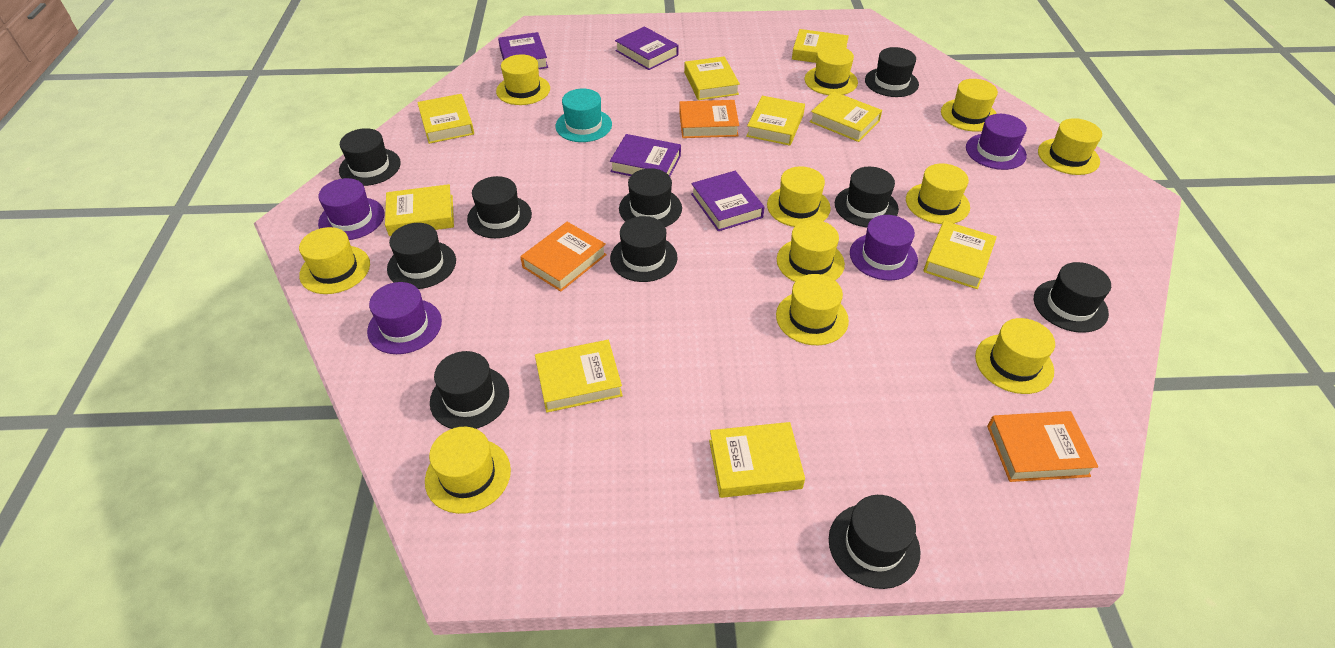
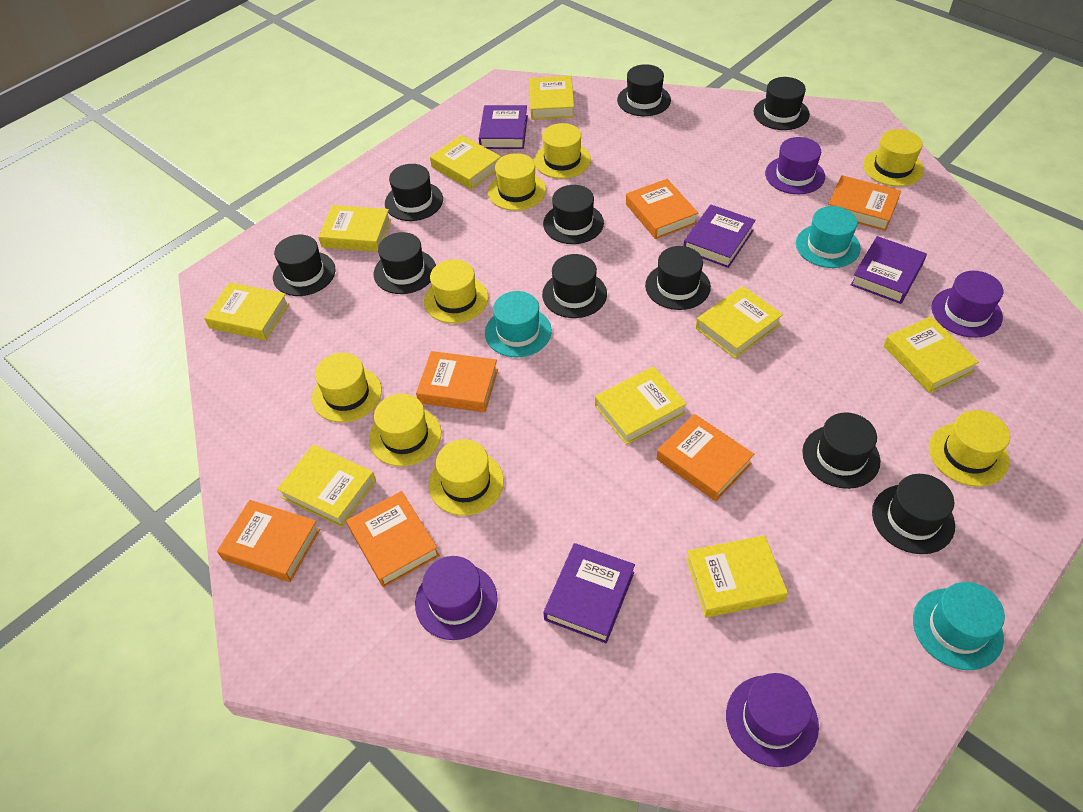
orange book: 3 -> 6
turquoise hat: 1 -> 3
yellow hat: 11 -> 8

